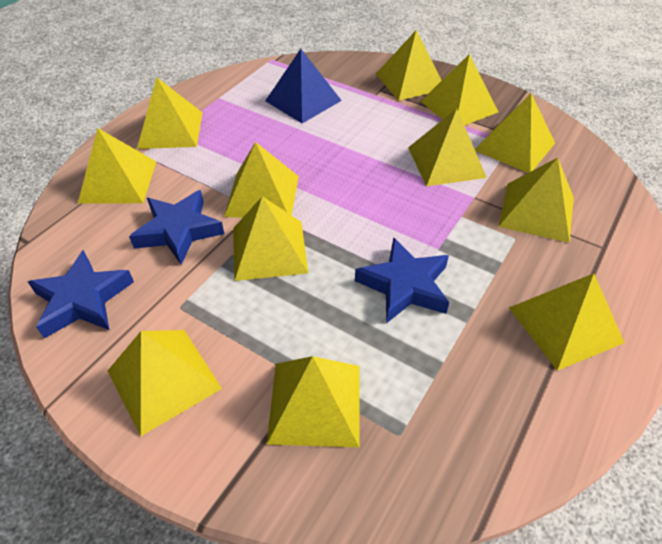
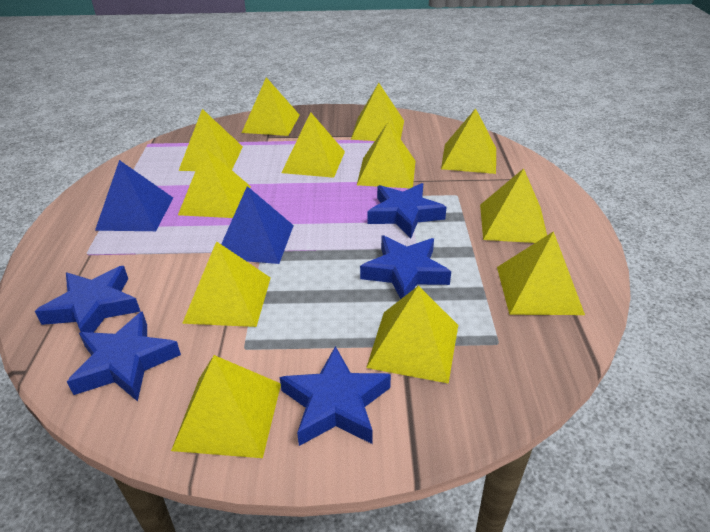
blue pyramid: 1 -> 2
blue star: 3 -> 5

